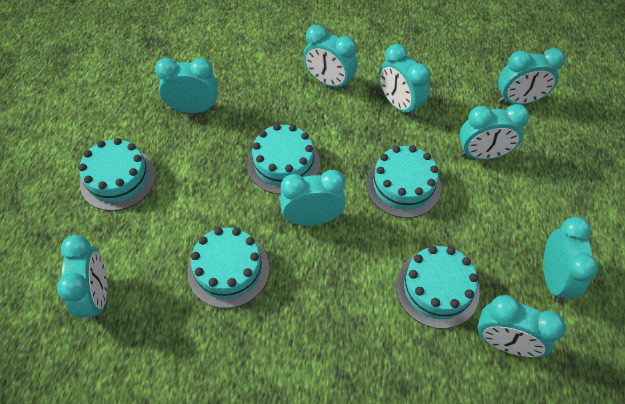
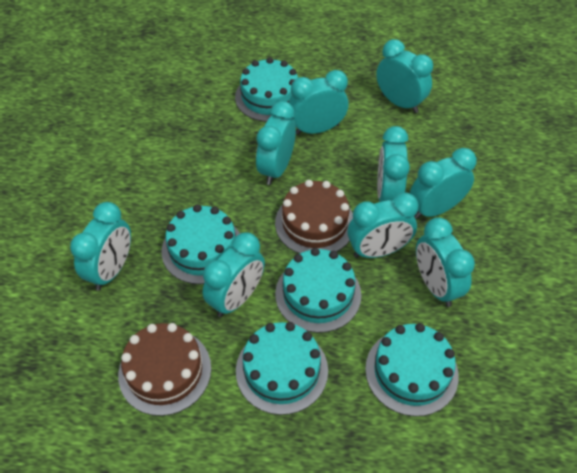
brown cake: 0 -> 2

